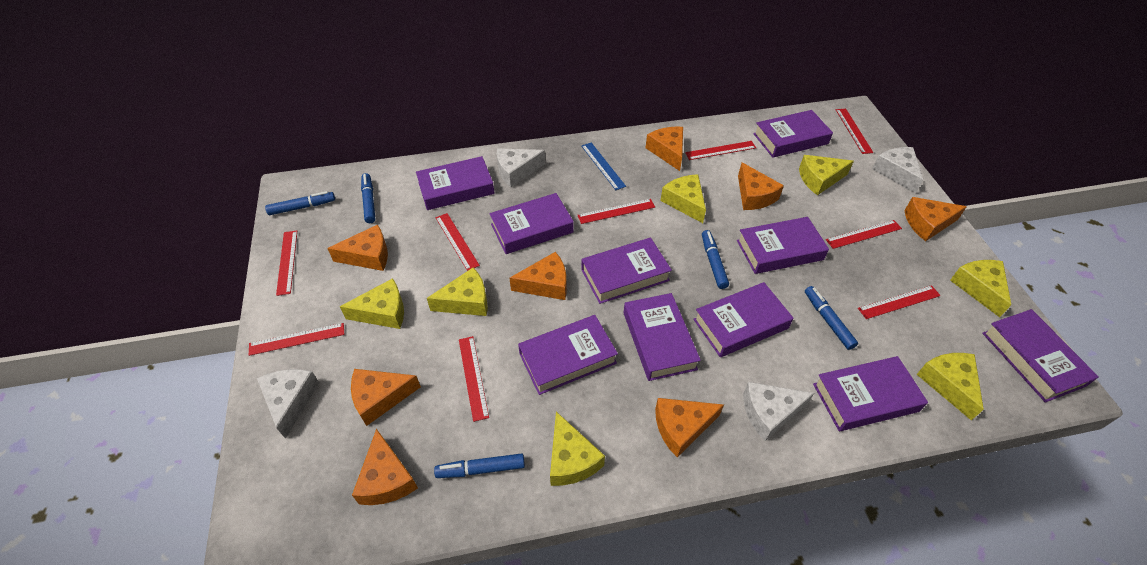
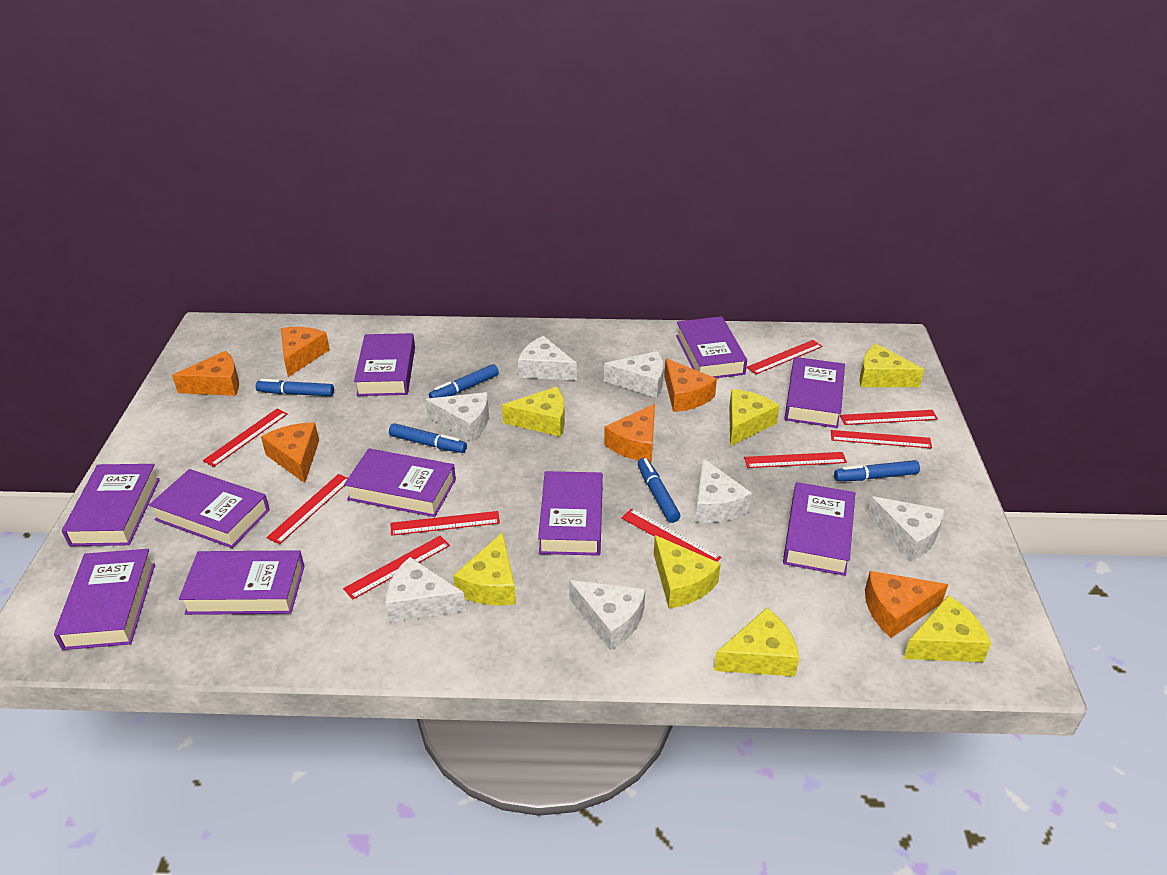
blue ruler: 1 -> 0
orange cheese: 8 -> 6
white cheese: 4 -> 7

